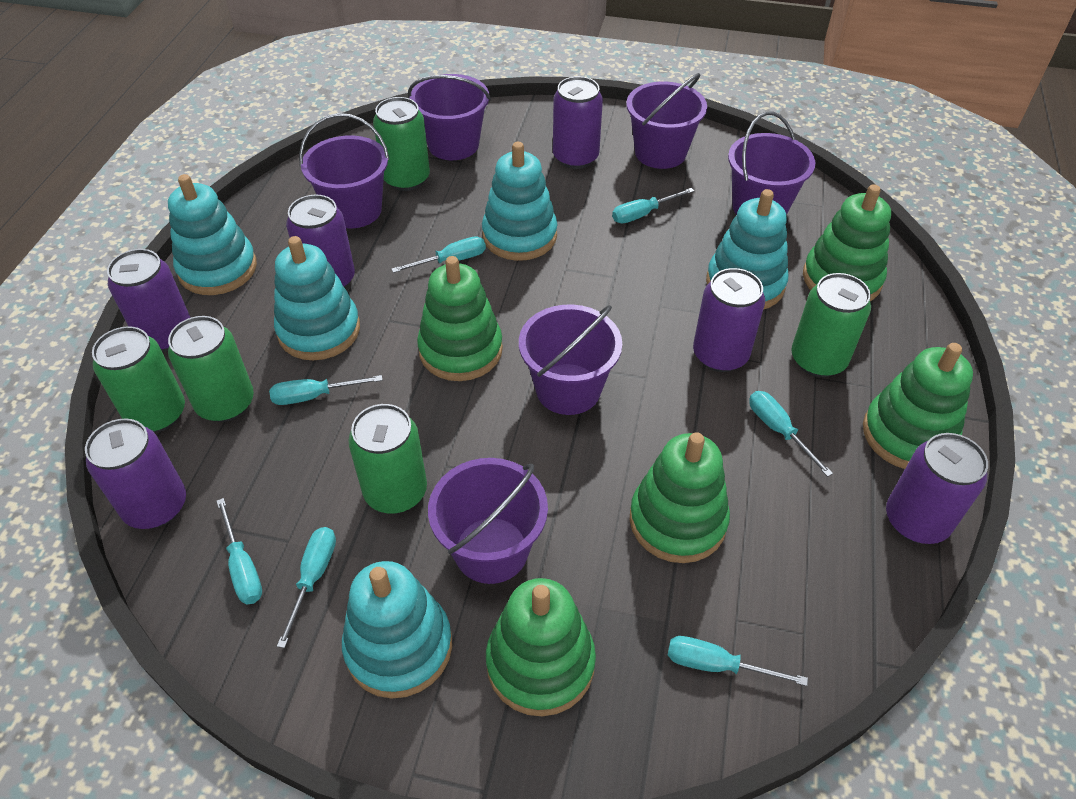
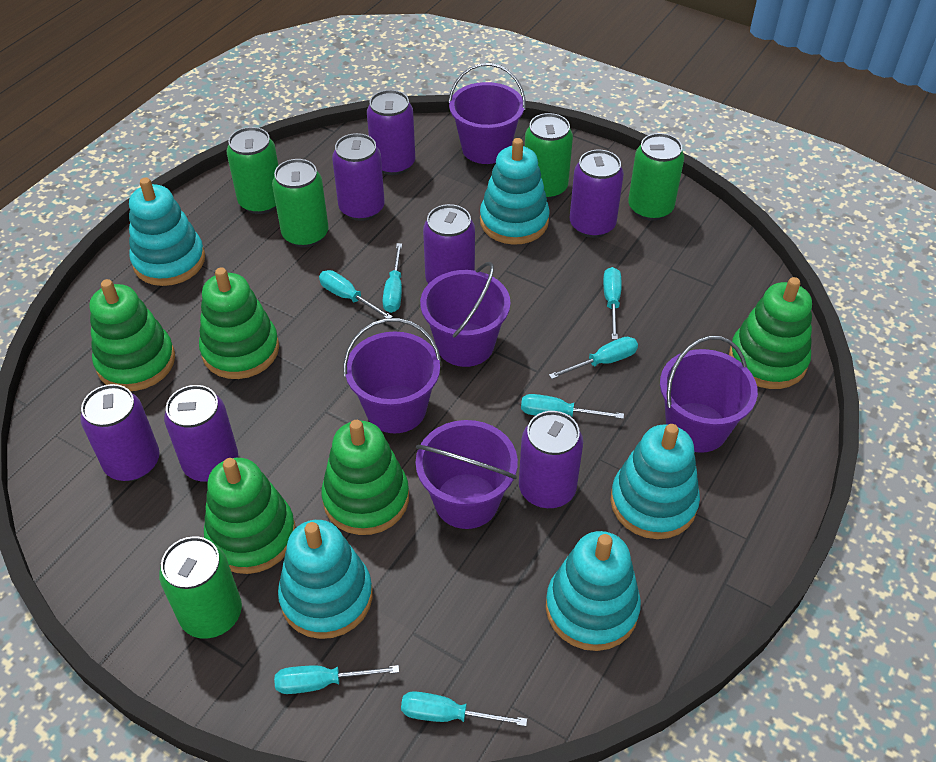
purple bucket: 6 -> 5
purple can: 6 -> 7

